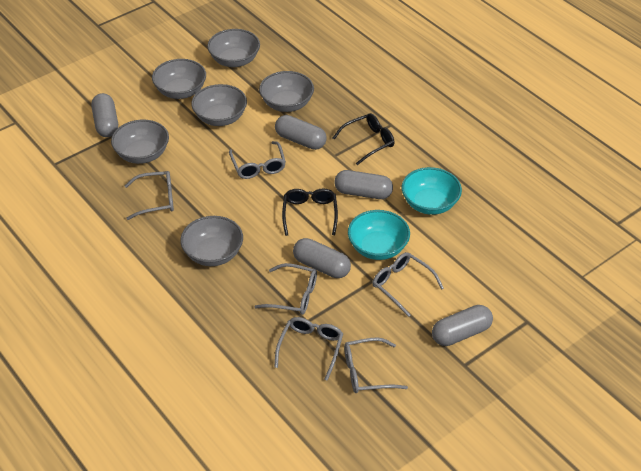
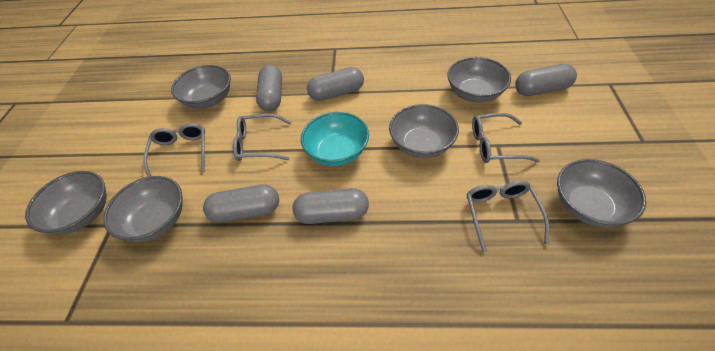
black glasses: 2 -> 0
grey glasses: 6 -> 4
turquoise bowl: 2 -> 1

